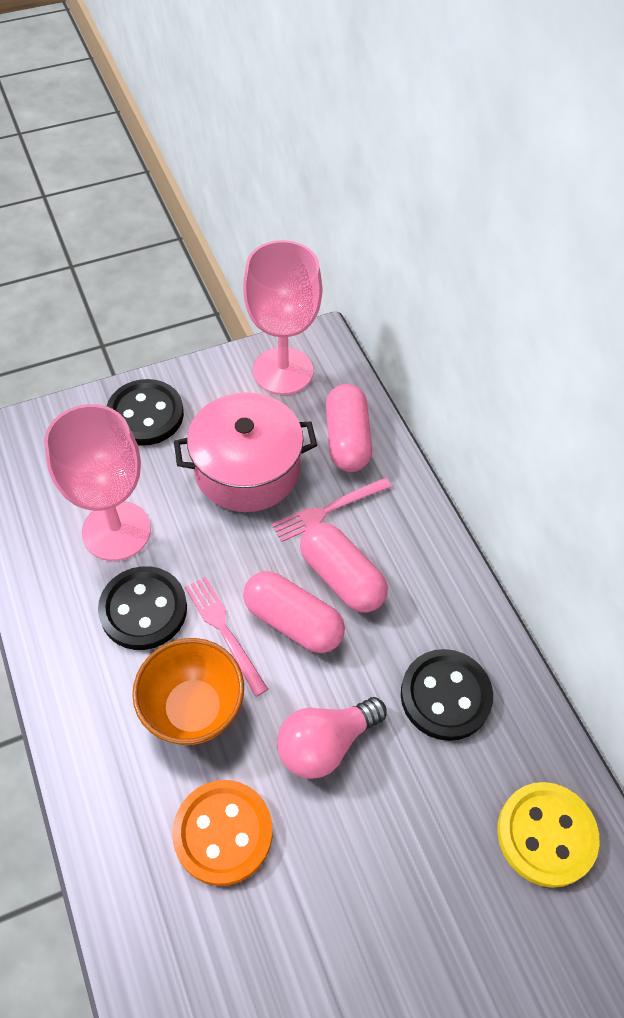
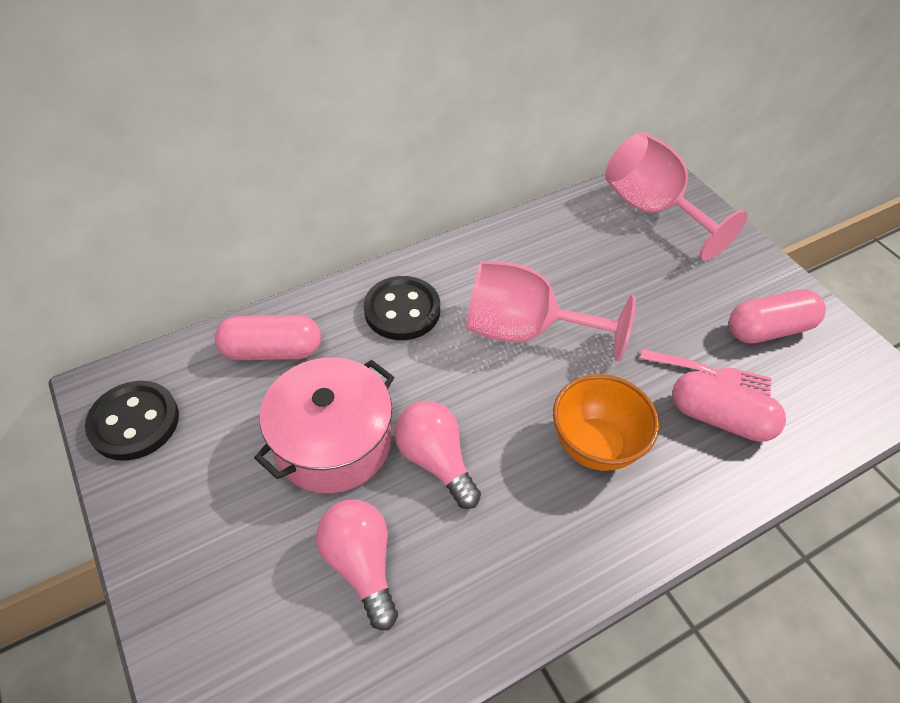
black button: 3 -> 2
orange button: 1 -> 0
pink fork: 2 -> 1
pink light bulb: 1 -> 2
yellow button: 1 -> 0

